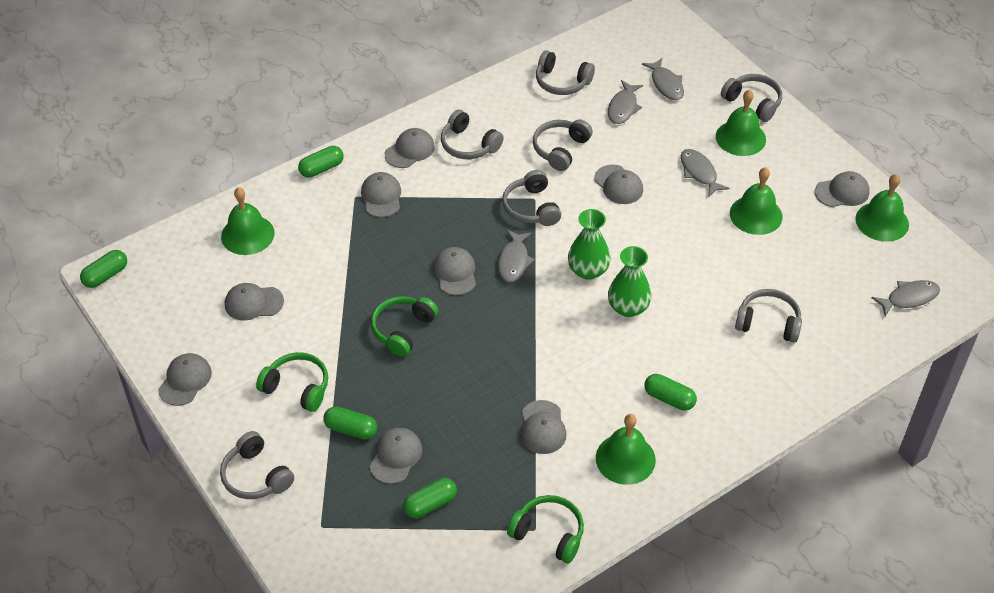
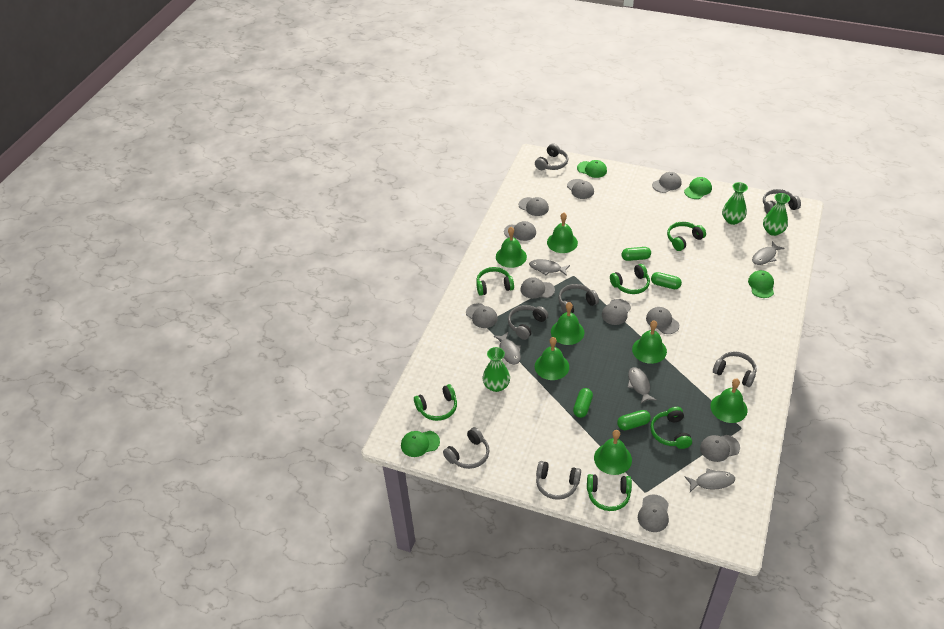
green bell: 5 -> 7
green cap: 0 -> 4
green capsule: 5 -> 4
green headphones: 3 -> 6
green vase: 2 -> 3
grey cap: 9 -> 10

